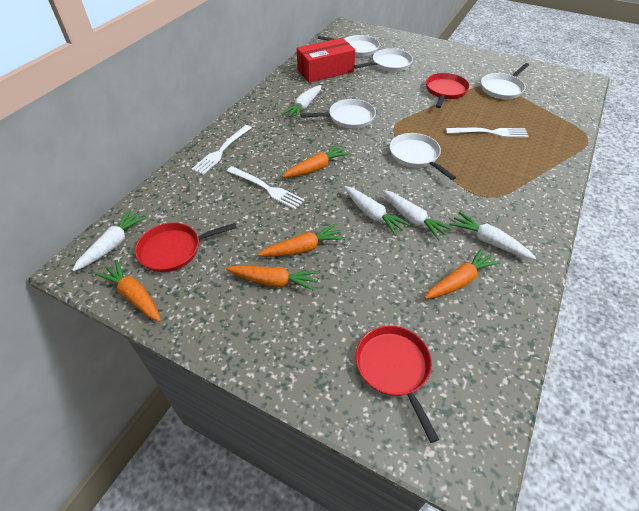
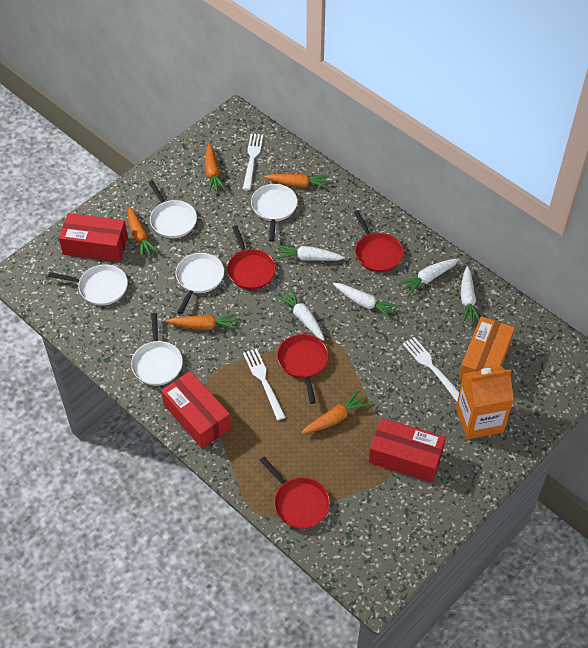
orange box: 0 -> 1
orange carton: 0 -> 1
red box: 1 -> 3
red pan: 3 -> 4

